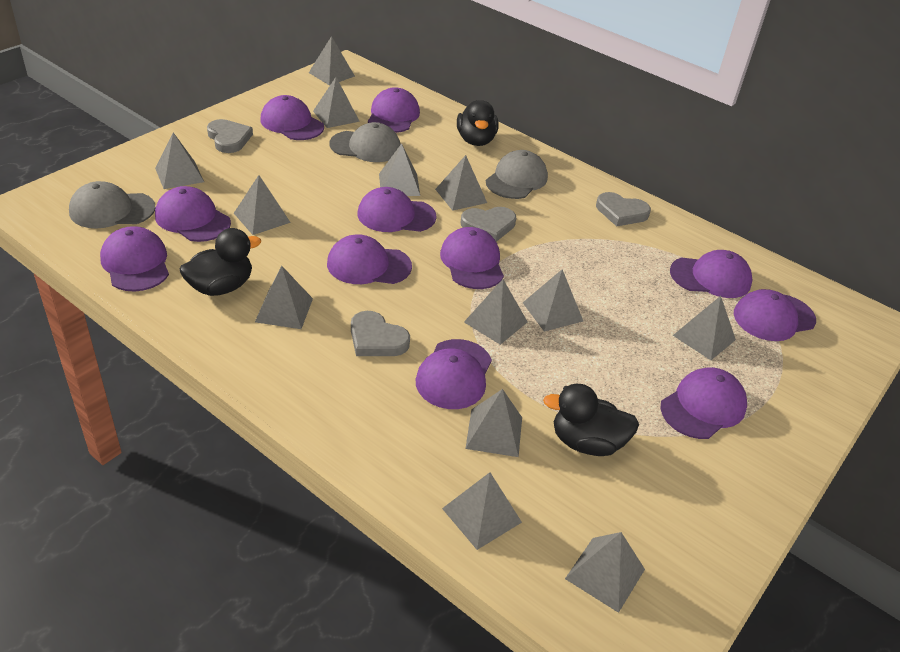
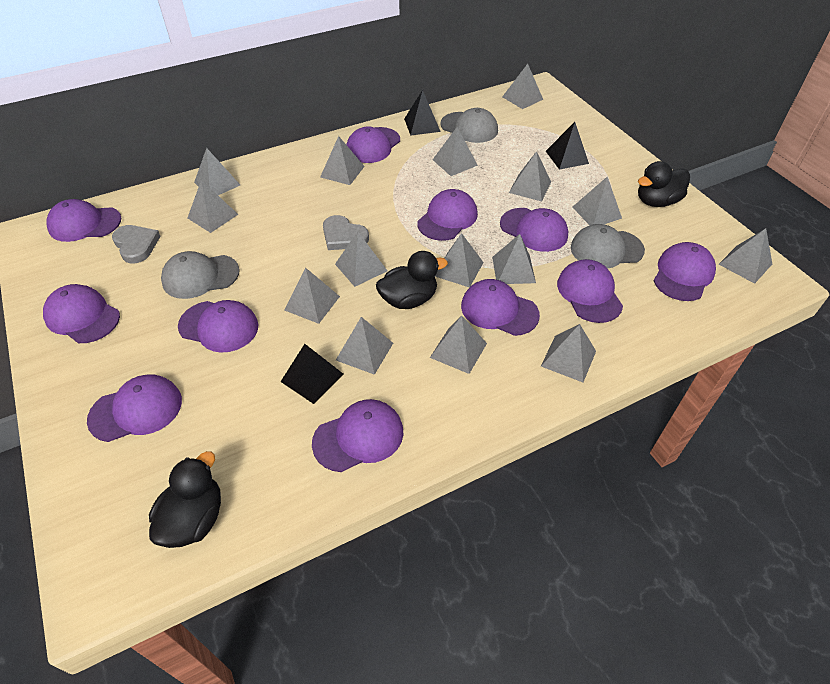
black pyramid: 0 -> 3
grey heart: 4 -> 2
grey pyramid: 13 -> 15

